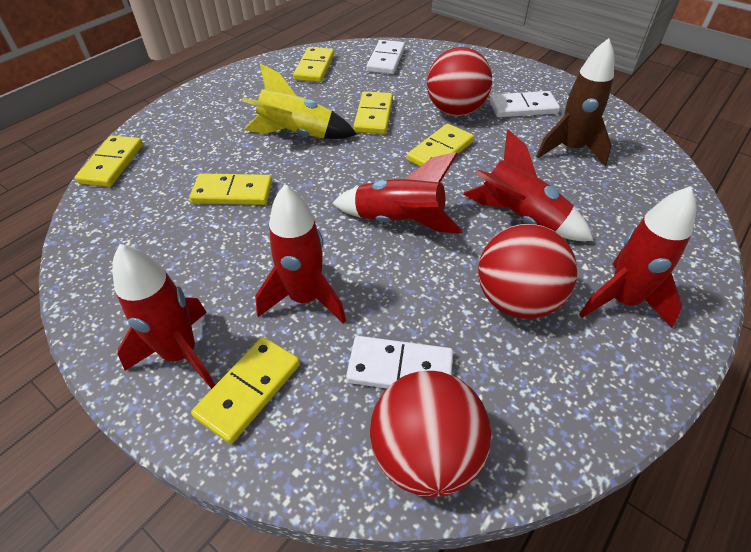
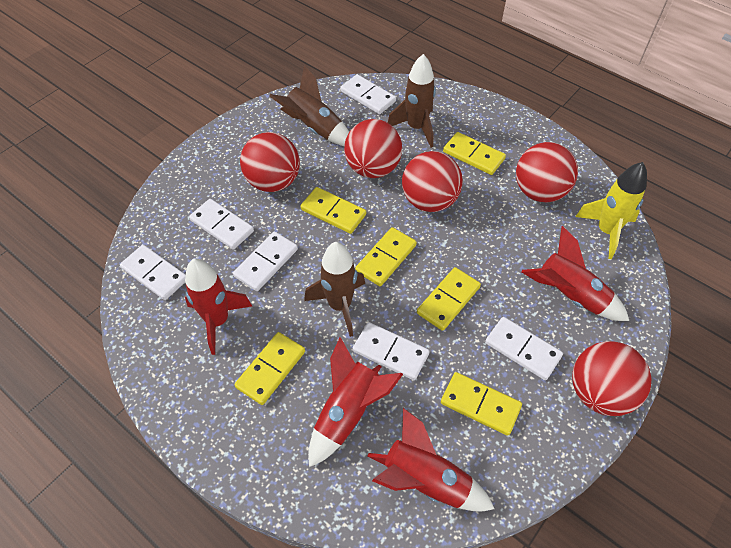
brown rocket: 1 -> 3
red ball: 3 -> 5
red rocket: 5 -> 4
white domino: 3 -> 6

